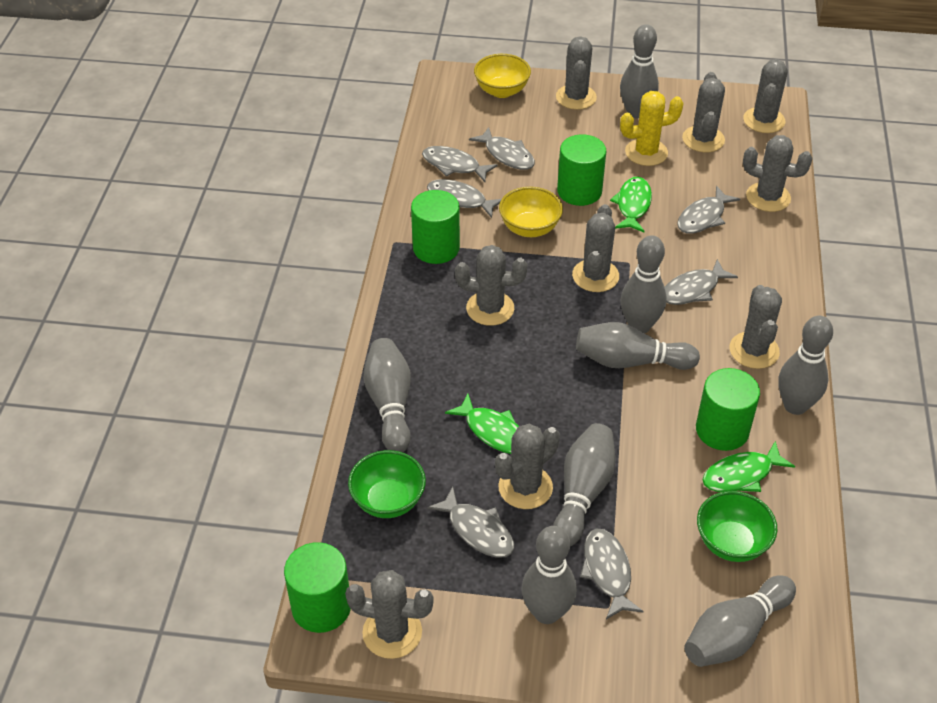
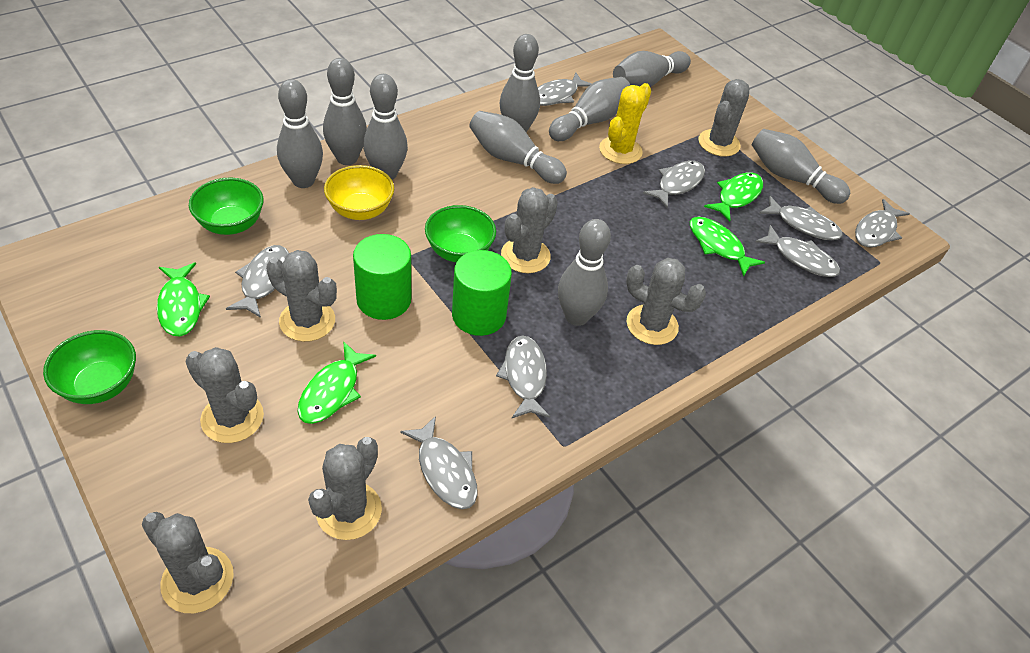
green bowl: 2 -> 3
green cylinder: 4 -> 2
green fish: 3 -> 4
grey bowling pin: 8 -> 9
grey cactus: 9 -> 7
grey fish: 7 -> 8
yellow bowl: 2 -> 1

